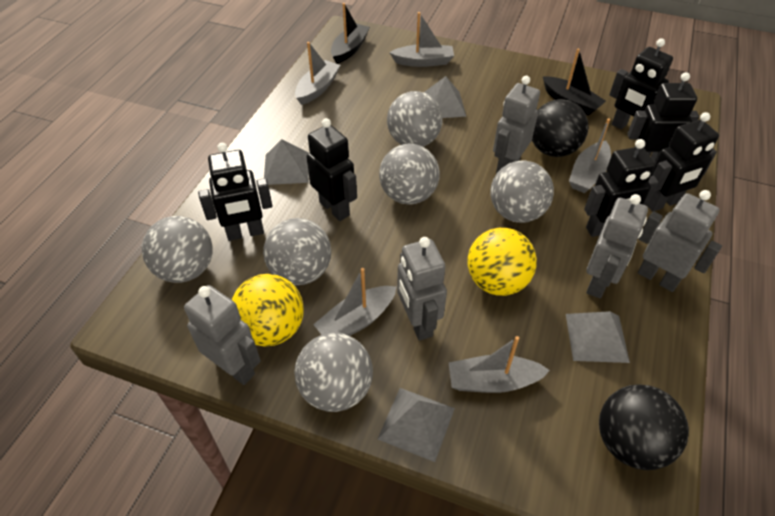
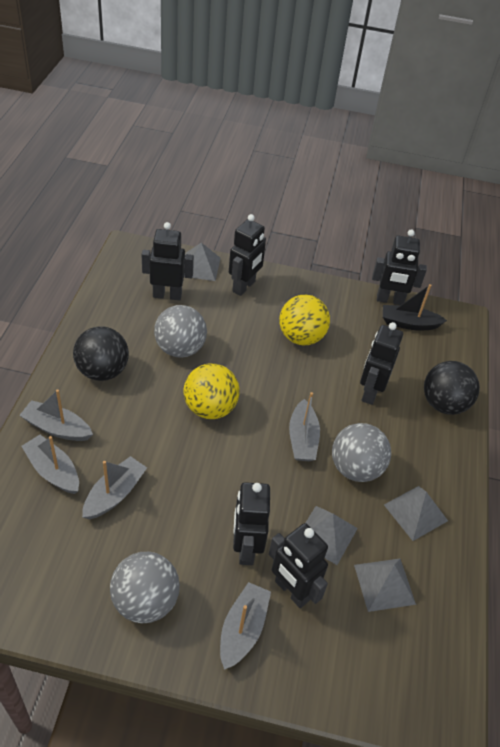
black boat: 2 -> 1
grey ball: 6 -> 3
grey robot: 5 -> 0

